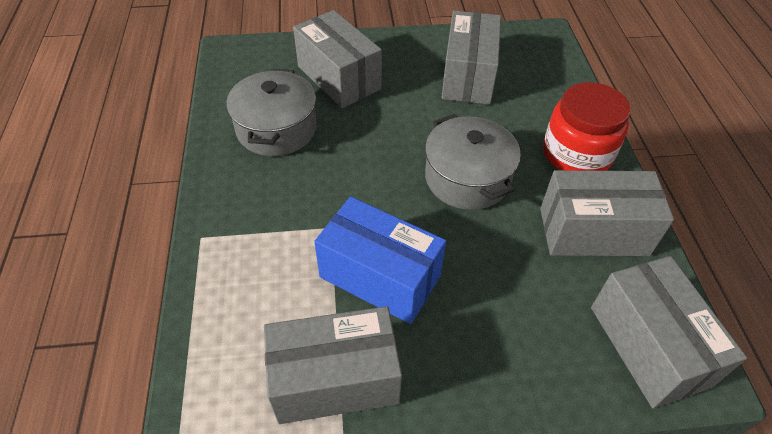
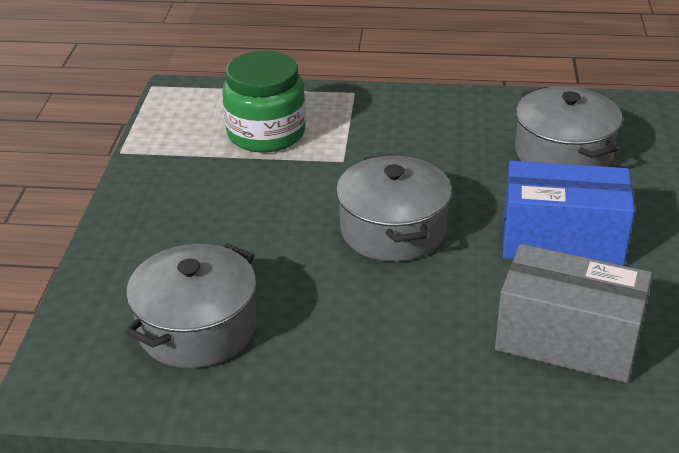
green jar: 0 -> 1
grey box: 5 -> 1
grey pot: 2 -> 3
red jar: 1 -> 0

